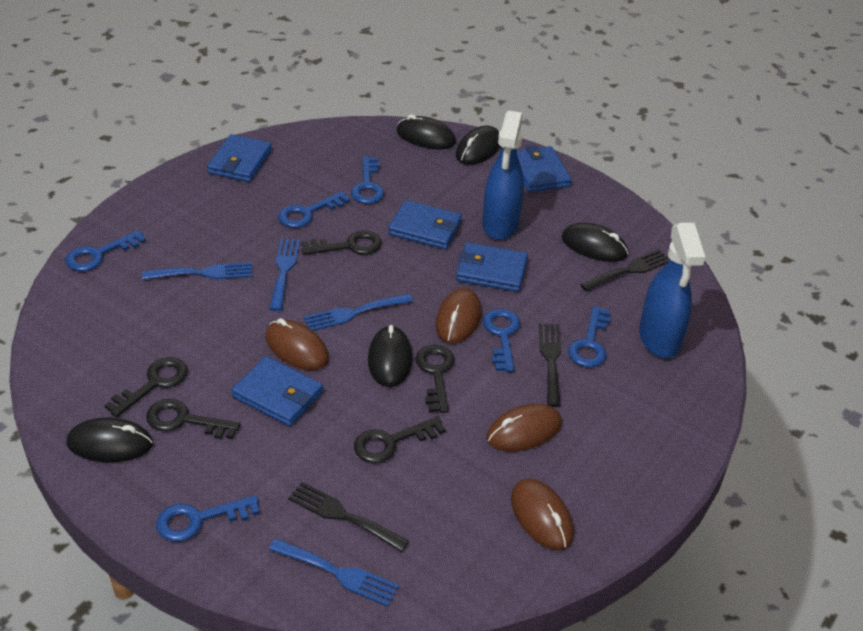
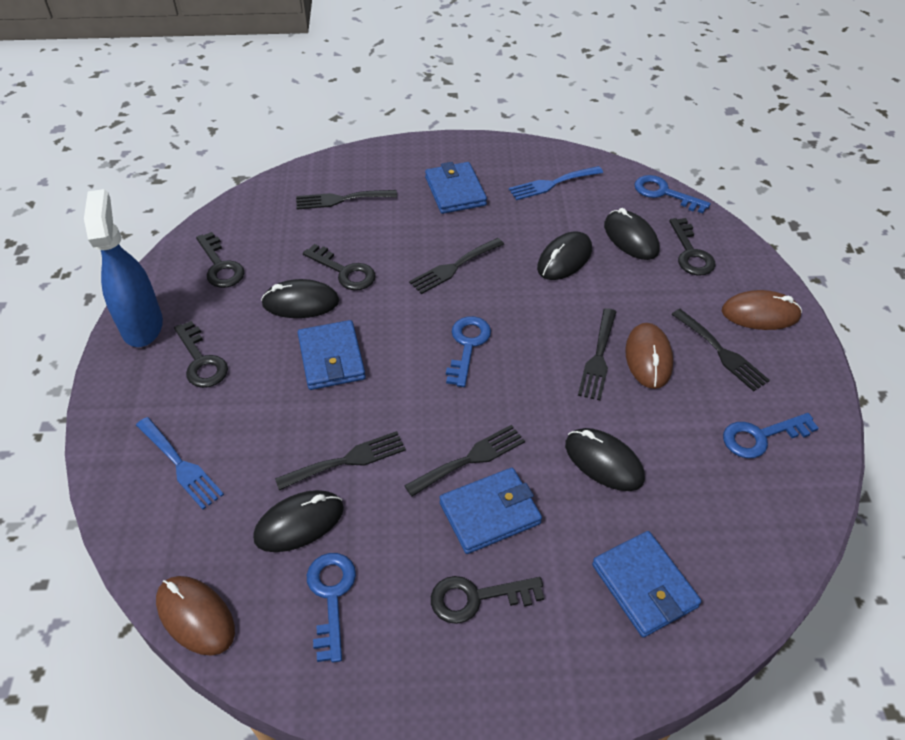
black fork: 3 -> 6
blue fork: 4 -> 2
blue key: 6 -> 4
blue spray bottle: 2 -> 1
blue wallet: 5 -> 4
brown mouse: 4 -> 3

